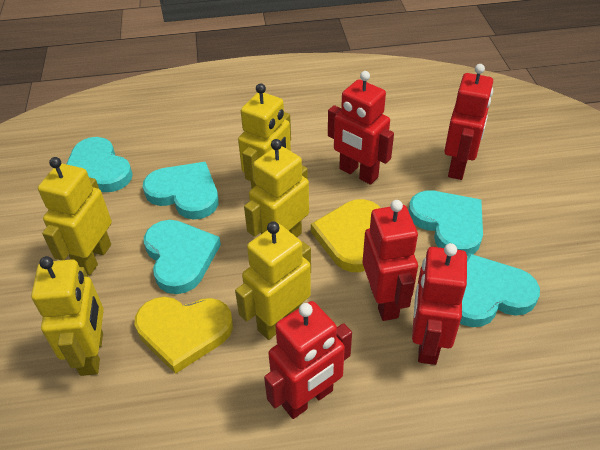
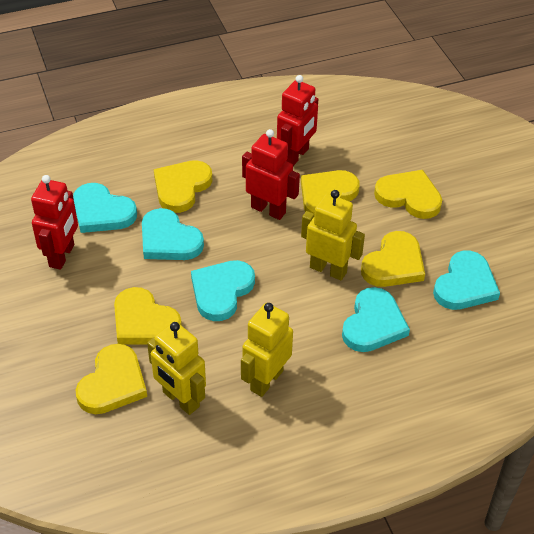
red robot: 5 -> 3
yellow heart: 2 -> 6
yellow robot: 5 -> 3

